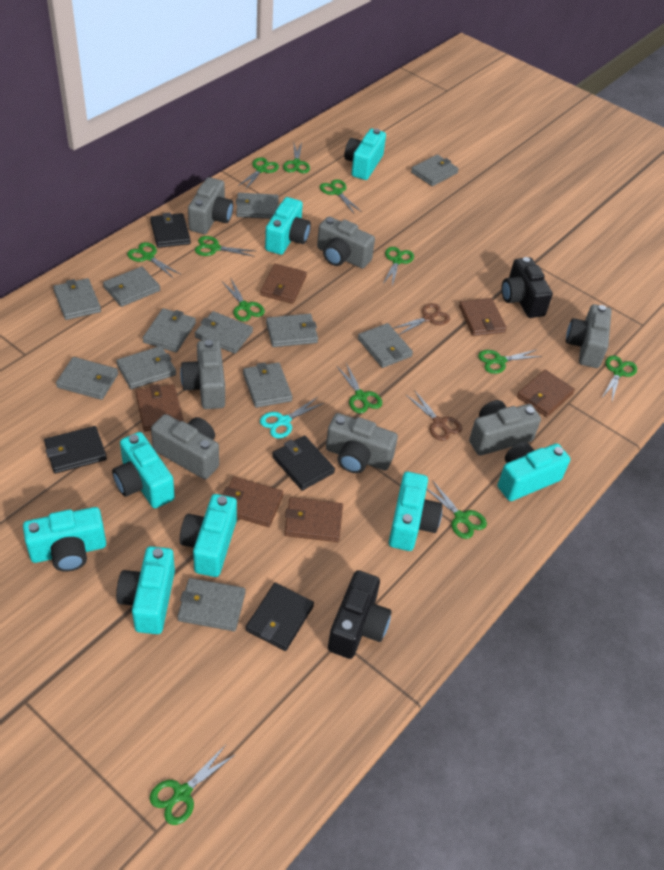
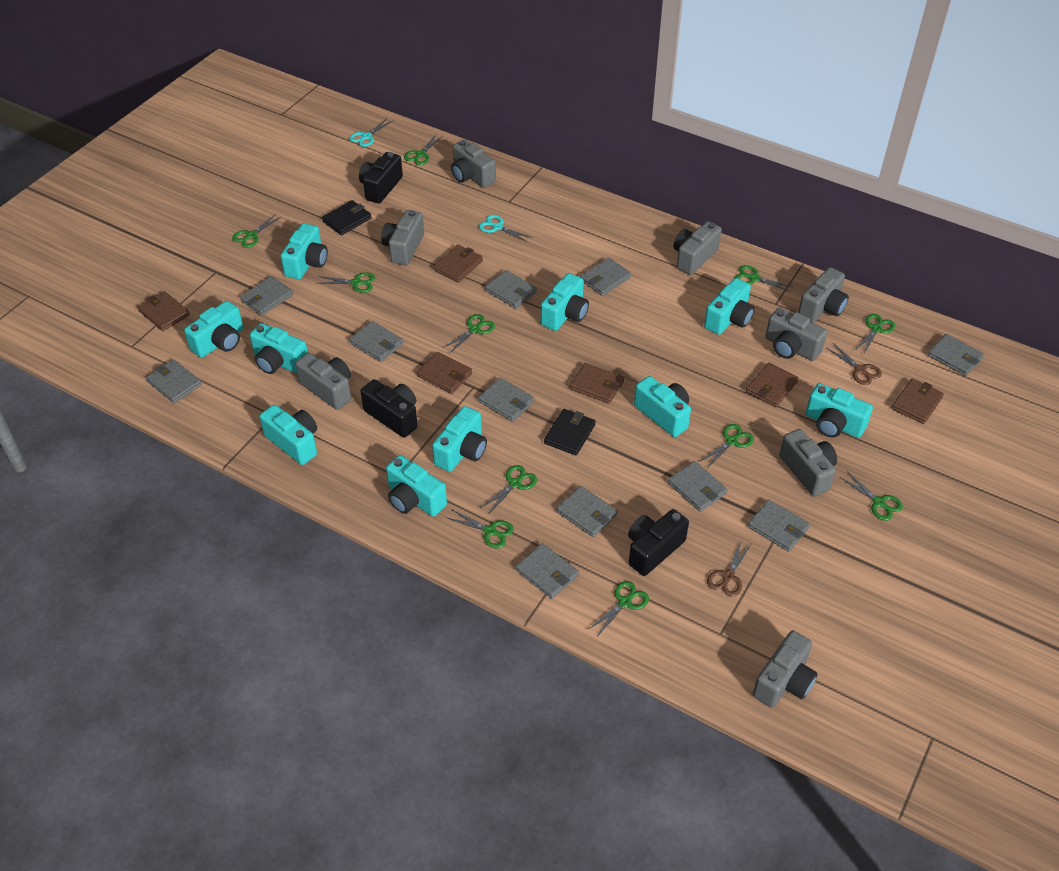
black camera: 2 -> 3
black wallet: 4 -> 2
green scissors: 12 -> 11
grey camera: 7 -> 8
grey wallet: 12 -> 11
turquoise camera: 8 -> 10
turquoise scissors: 1 -> 2

